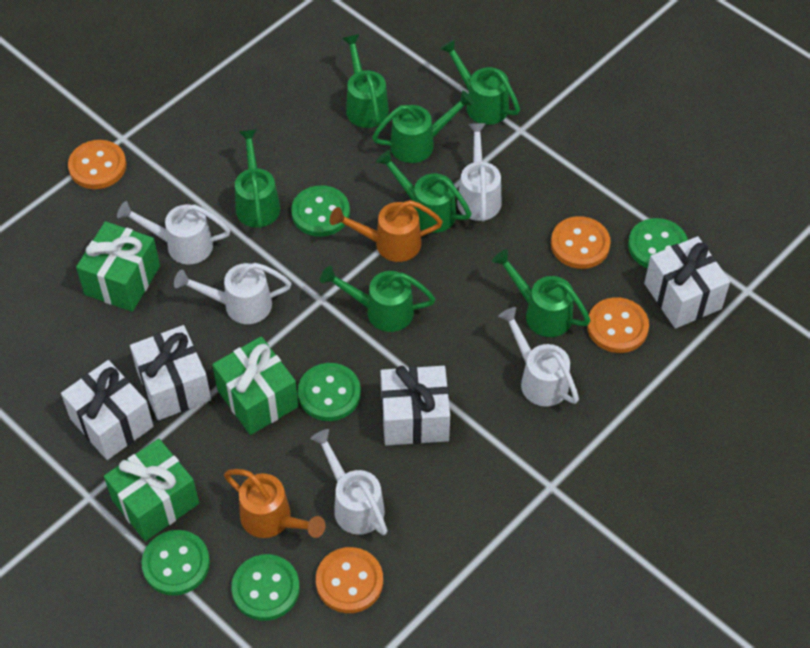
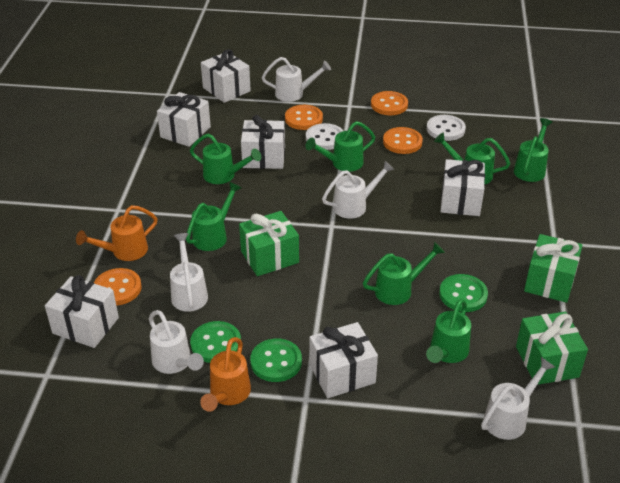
green button: 5 -> 3
white button: 0 -> 2
white gift: 4 -> 6

